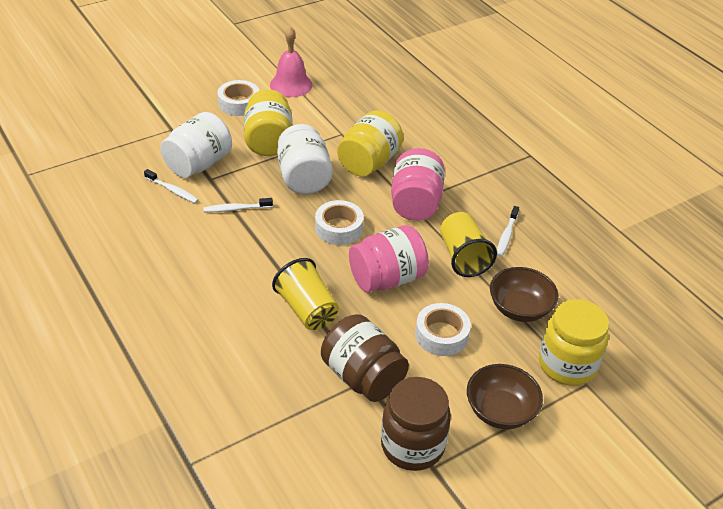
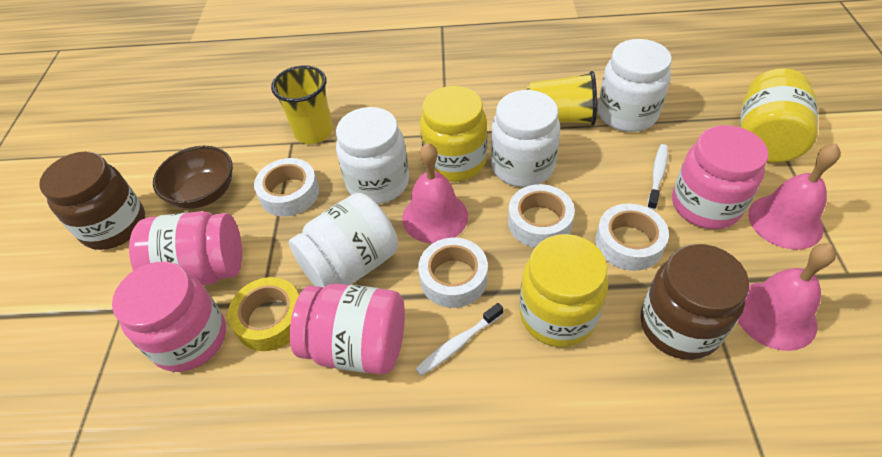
brown bowl: 2 -> 1
pink bell: 1 -> 3
pink jar: 2 -> 4
white jar: 2 -> 4
white tape: 3 -> 4
white toothbrush: 3 -> 2
yellow tape: 0 -> 1

